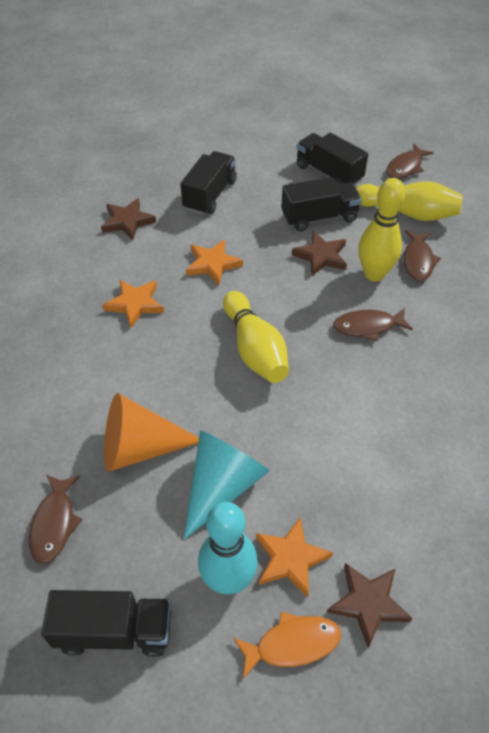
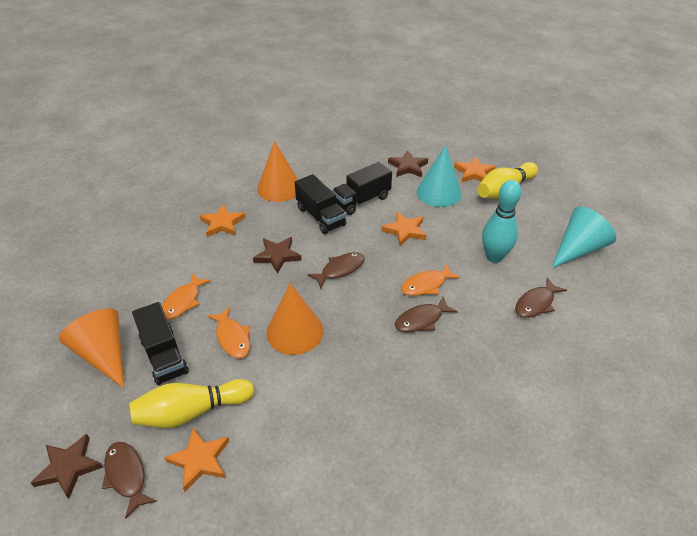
black truck: 4 -> 3
orange cone: 1 -> 3
orange fish: 1 -> 3
orange star: 3 -> 4
turquoise cone: 1 -> 2
yellow bowling pin: 3 -> 2

